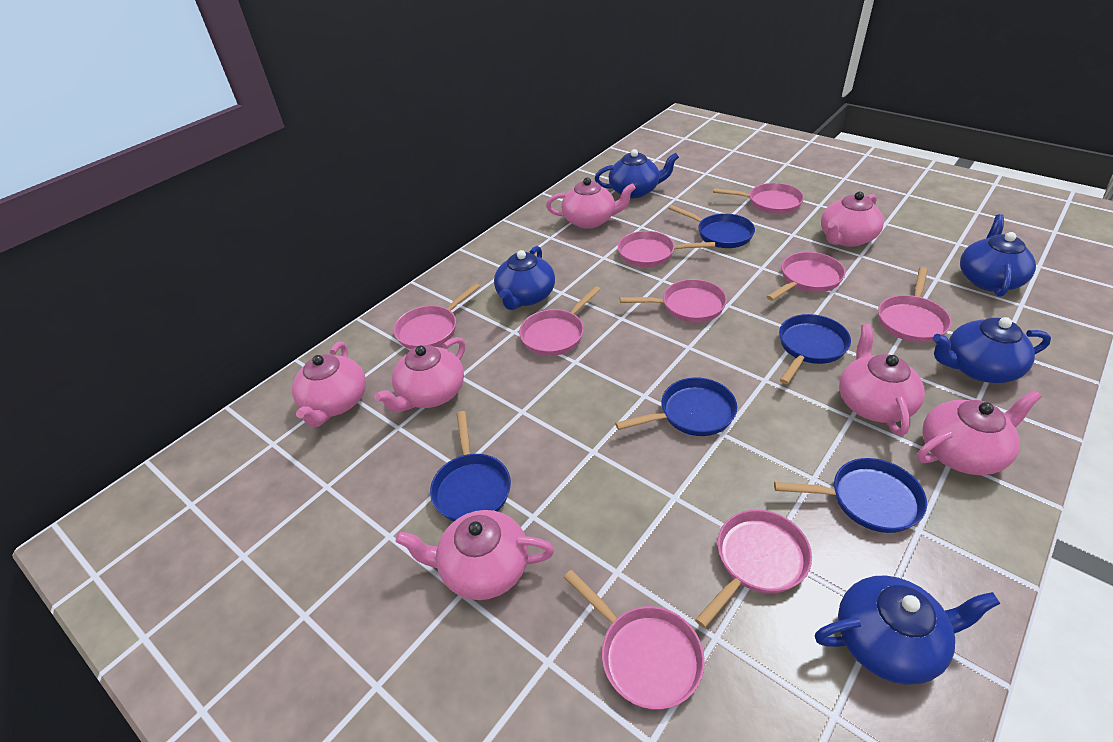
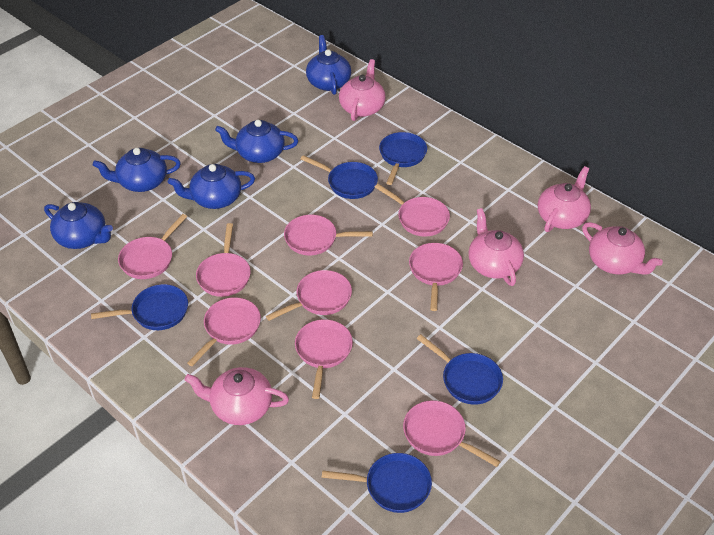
pink teapot: 7 -> 5

